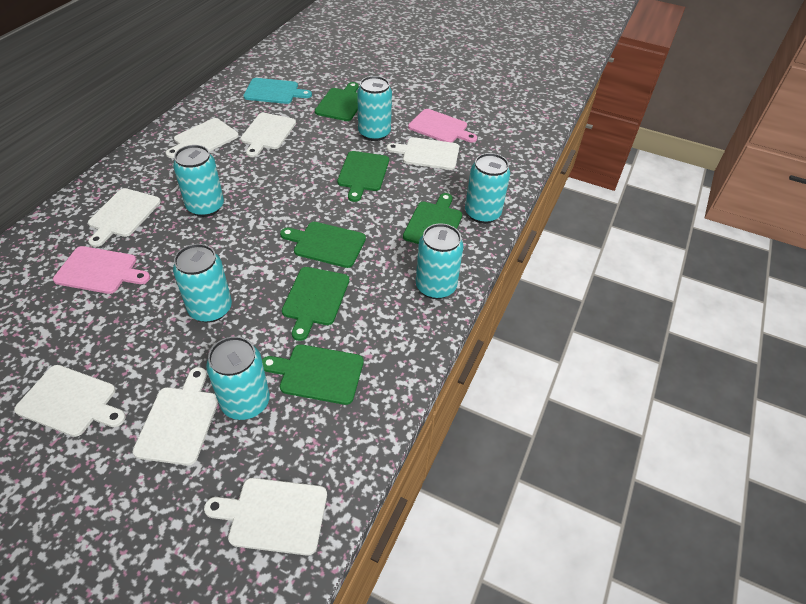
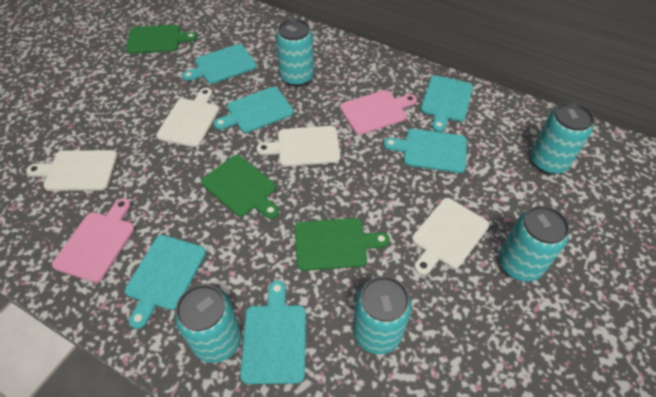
green cutting board: 6 -> 3
turquoise can: 6 -> 5
turquoise cutting board: 1 -> 6
white cutting board: 7 -> 4

